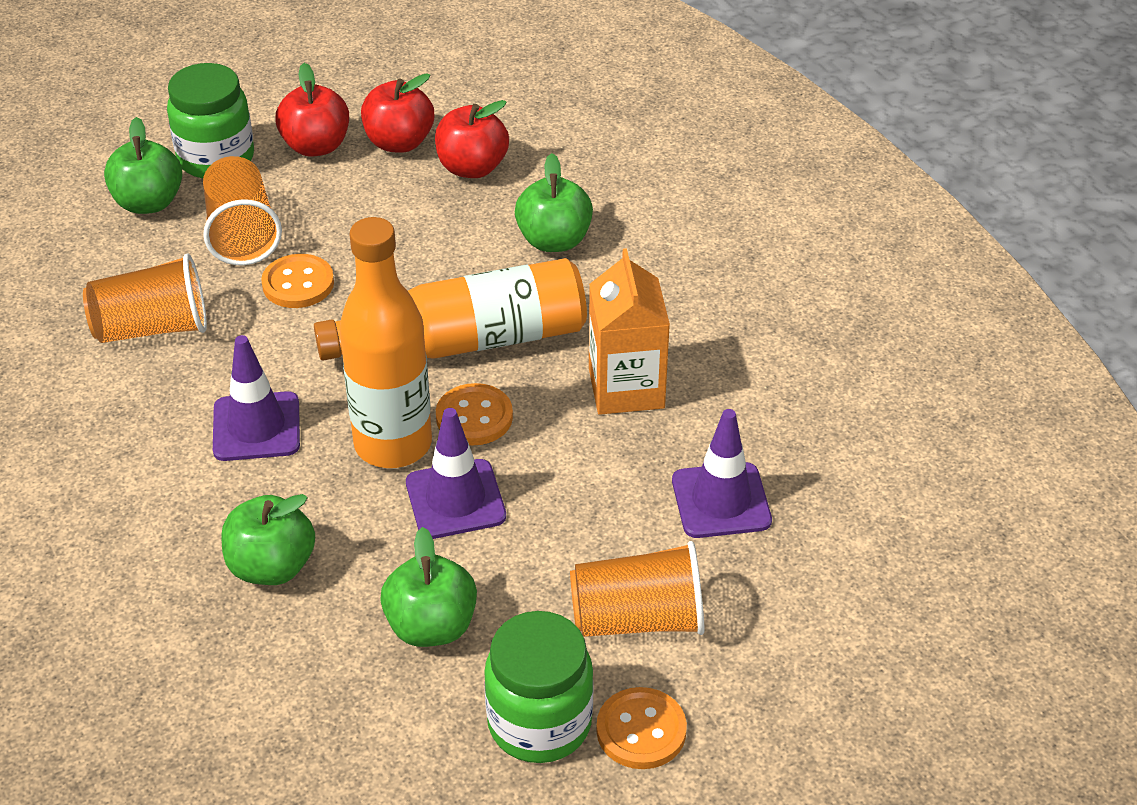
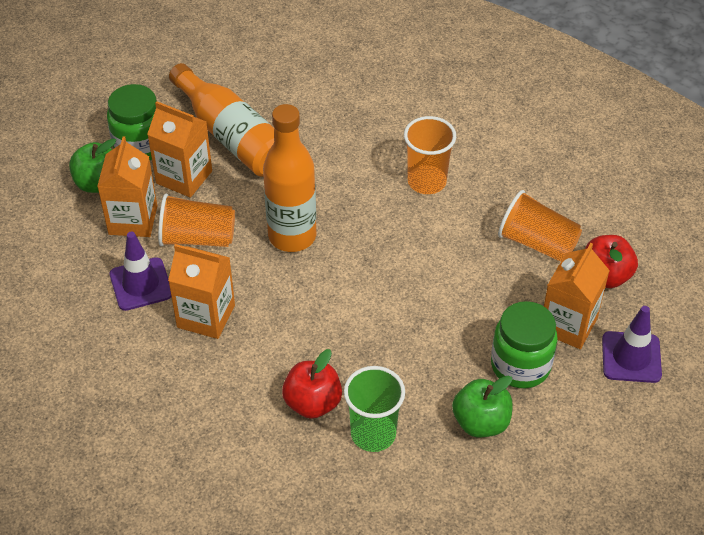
green apple: 4 -> 2
green cup: 0 -> 1
orange button: 3 -> 0
orange carton: 1 -> 4
purple traffic cone: 3 -> 2
red apple: 3 -> 2

